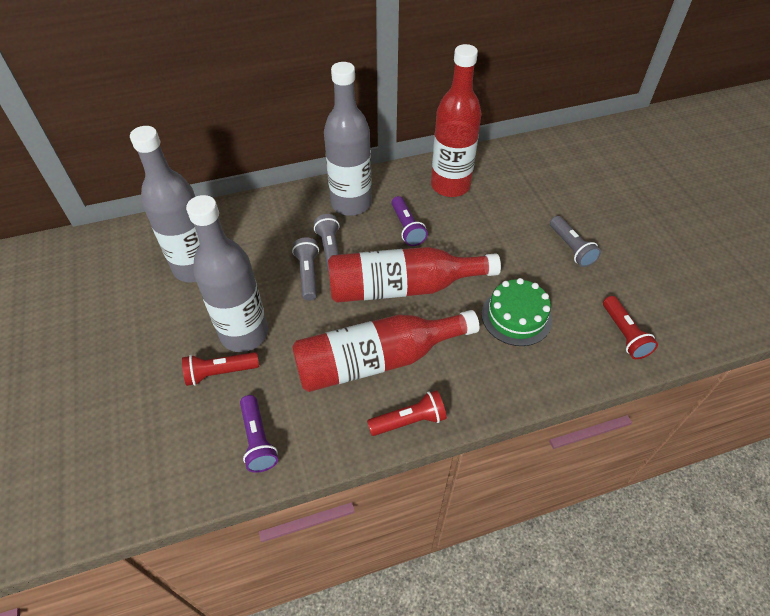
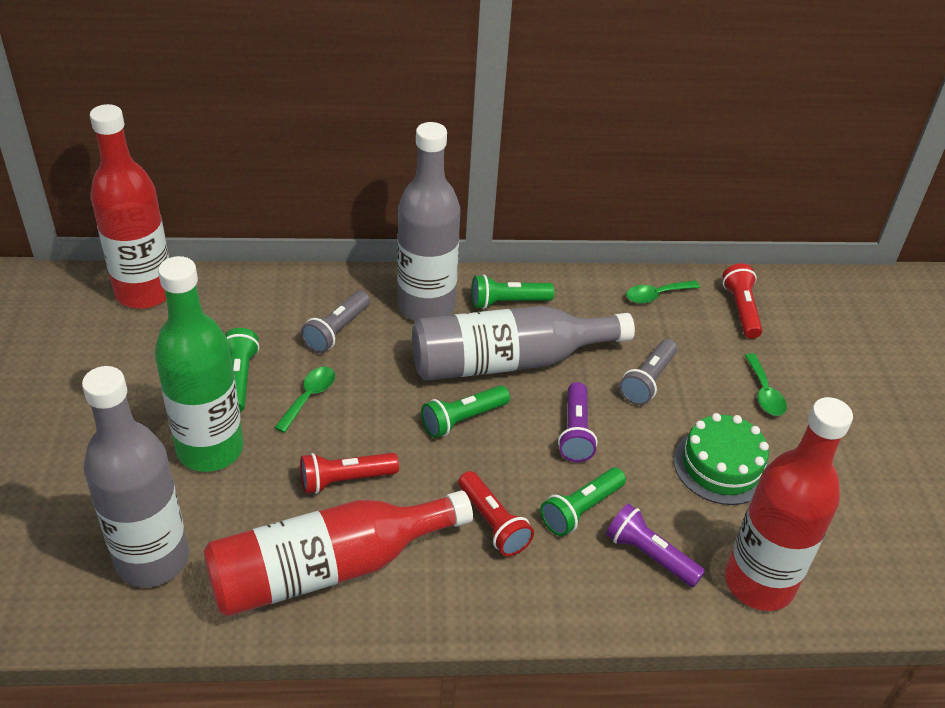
green bottle: 0 -> 1
green flashlight: 0 -> 4
green spoon: 0 -> 3
grey flashlight: 3 -> 2

